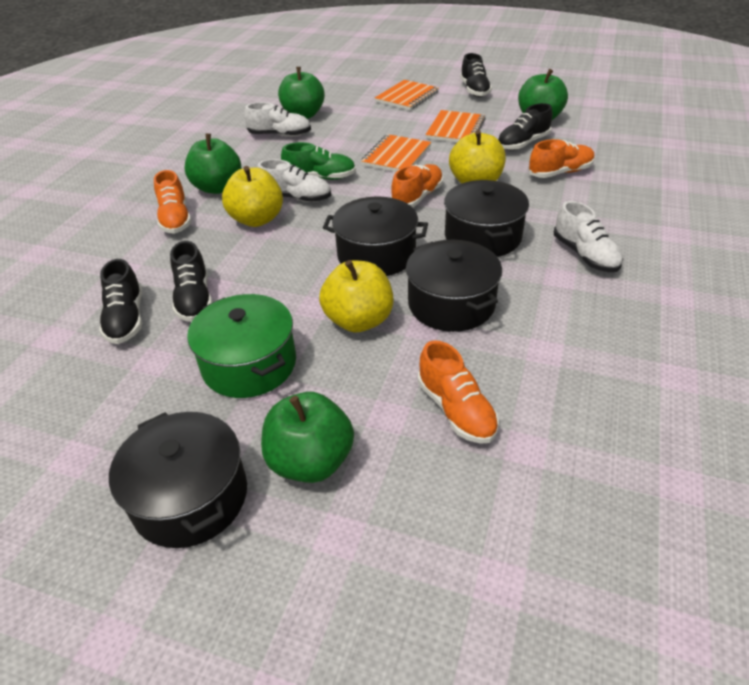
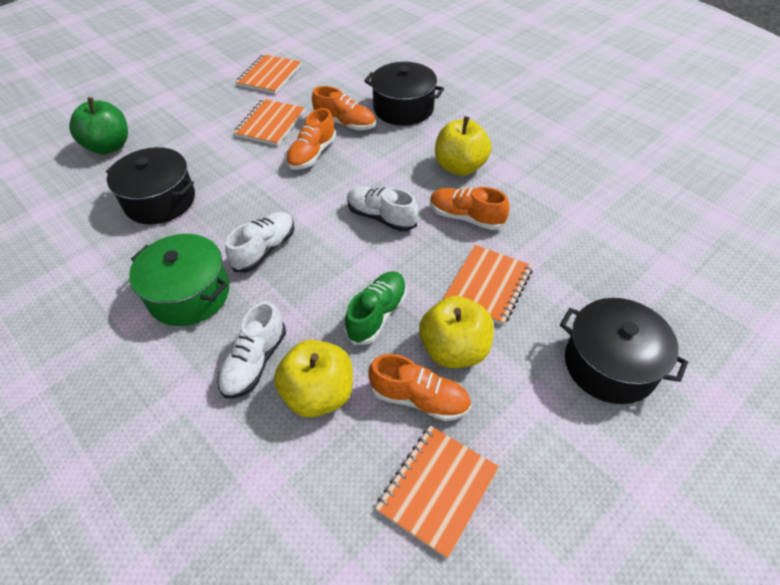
black pot: 4 -> 3
black shoe: 4 -> 0
green apple: 4 -> 1
orange notebook: 3 -> 4

